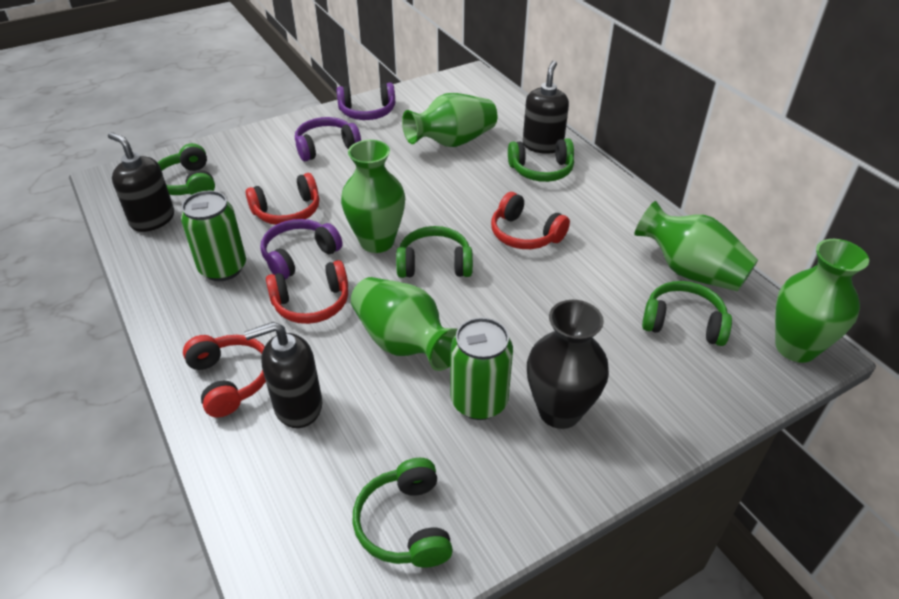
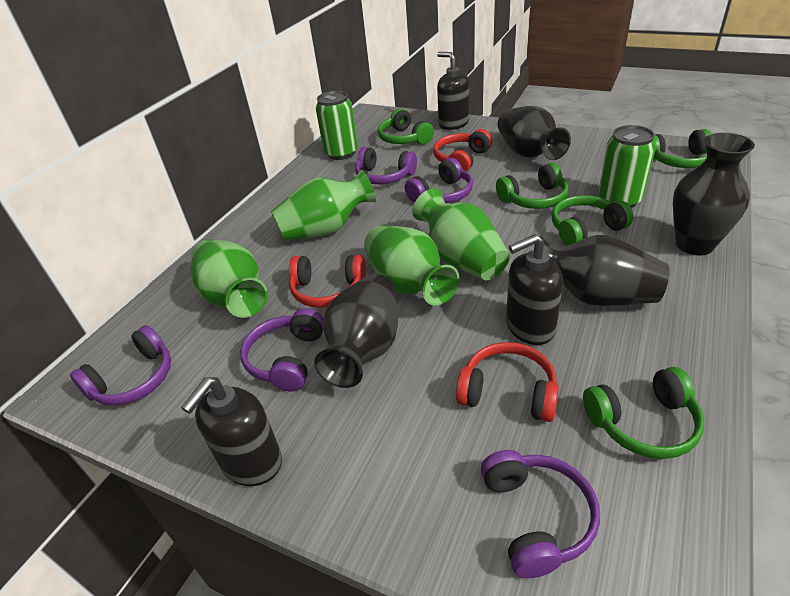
black vase: 1 -> 4
green vase: 5 -> 4
purple headphones: 3 -> 5
red headphones: 4 -> 3

